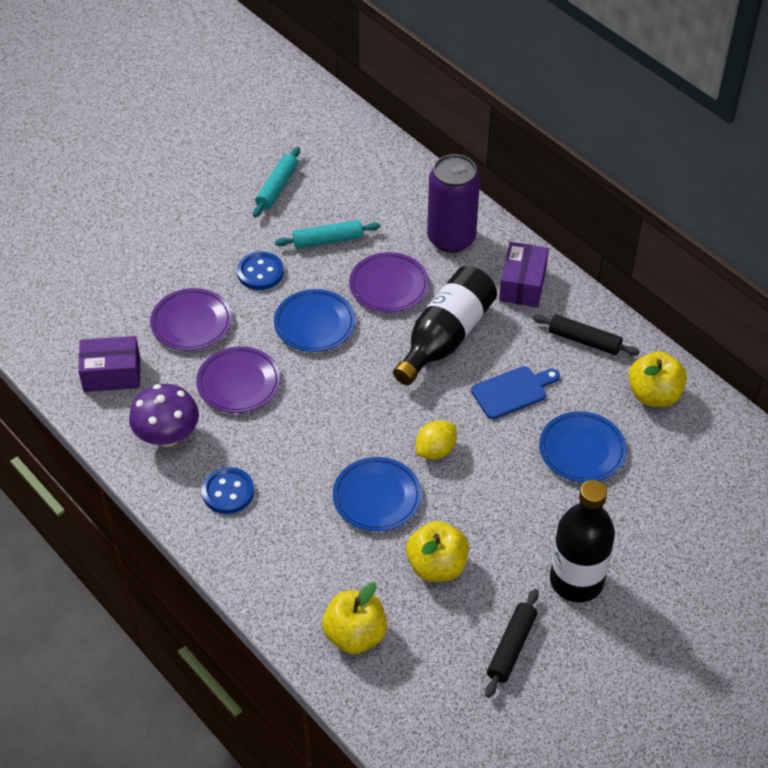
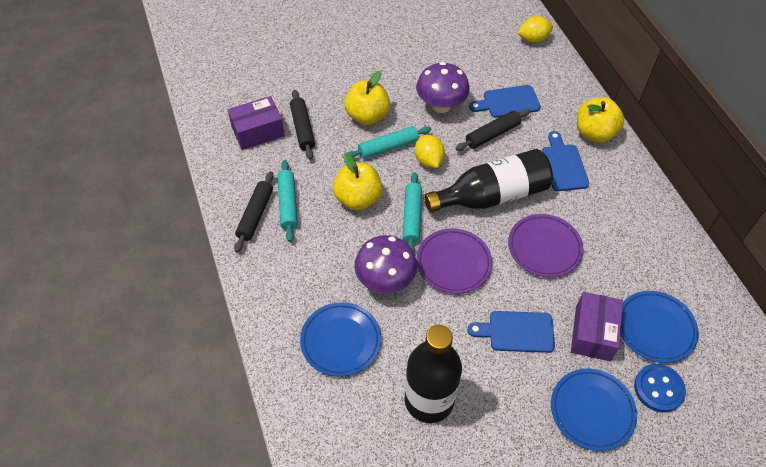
black rolling pin: 2 -> 3
blue button: 2 -> 1
blue cutting board: 1 -> 3
purple can: 1 -> 0
purple mushroom: 1 -> 2
purple plate: 3 -> 2
turquoise rolling pin: 2 -> 3
yellow lemon: 1 -> 2

